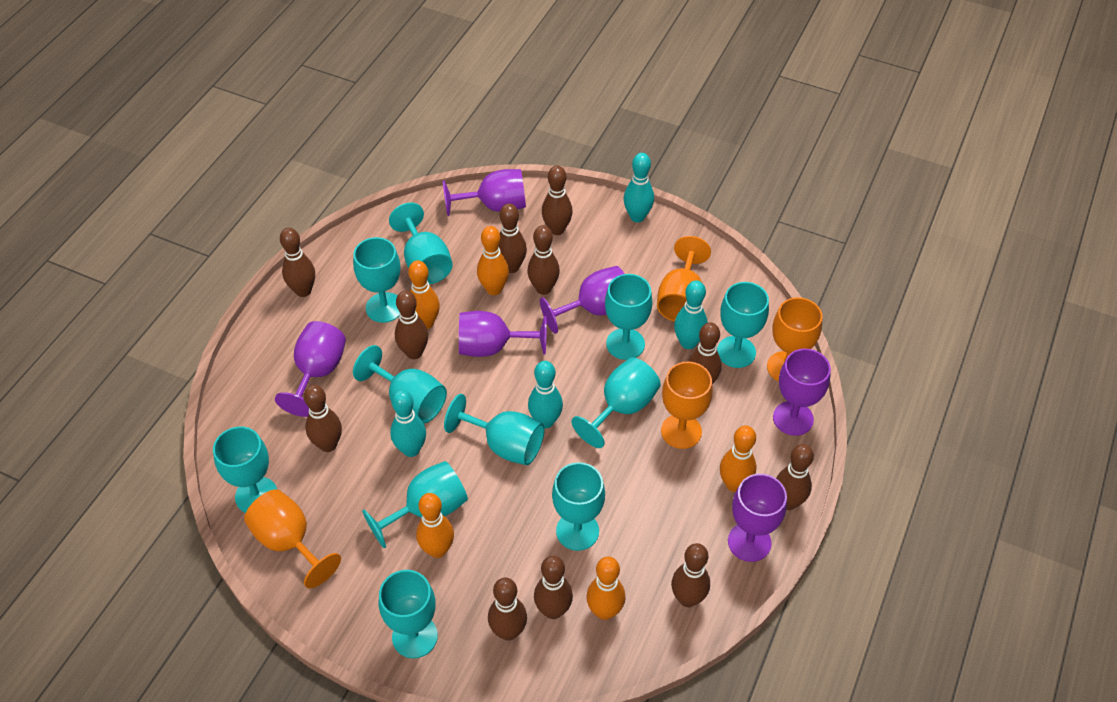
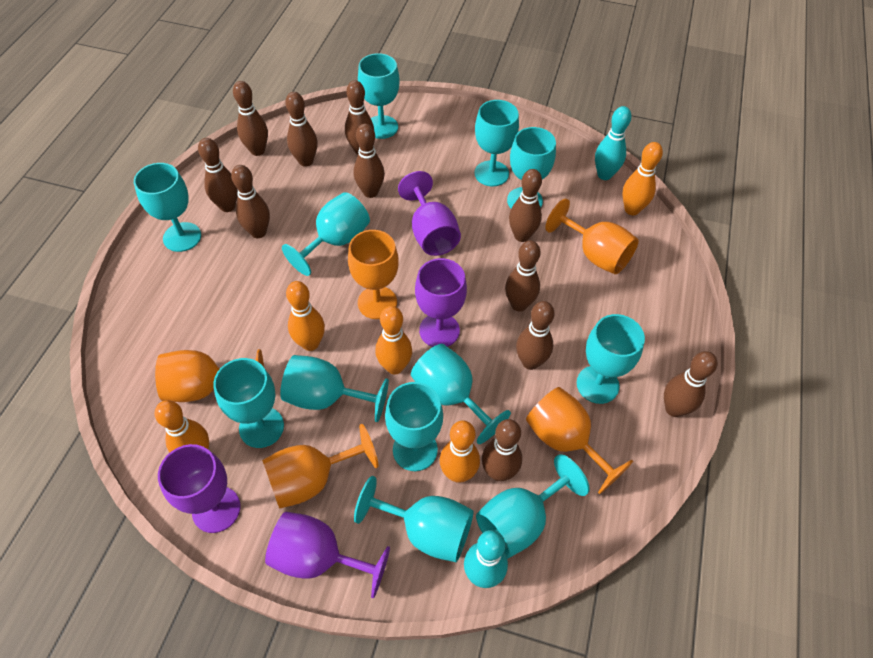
orange goblet: 4 -> 5
purple goblet: 6 -> 4
turquoise bowling pin: 4 -> 2
turquoise goblet: 11 -> 12

